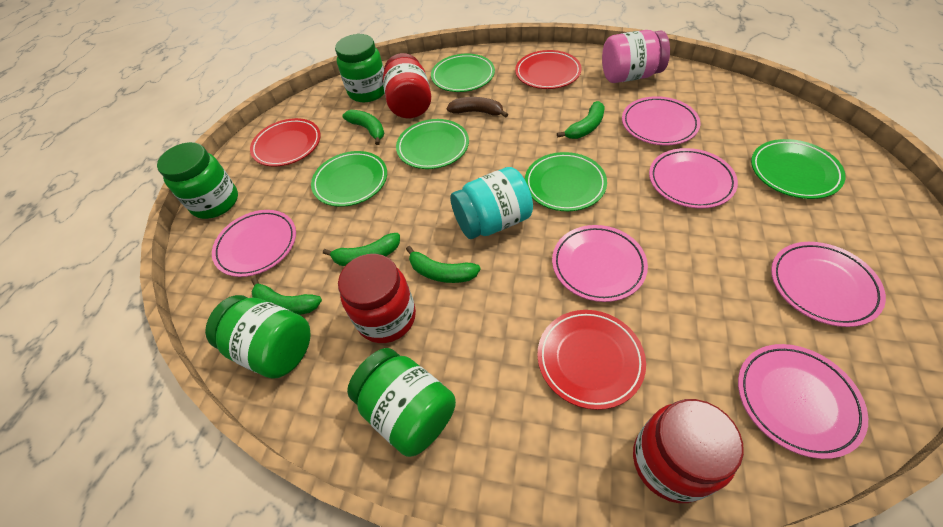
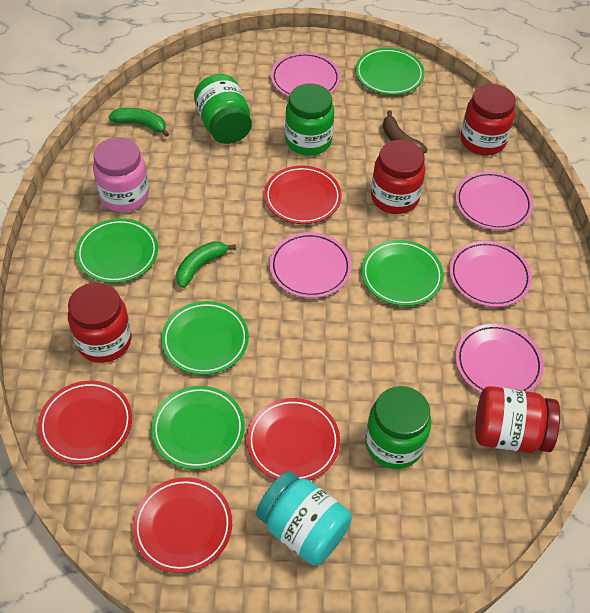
green banana: 5 -> 2
green jar: 4 -> 3
pink plate: 6 -> 5
red jar: 3 -> 4
red plate: 3 -> 4

